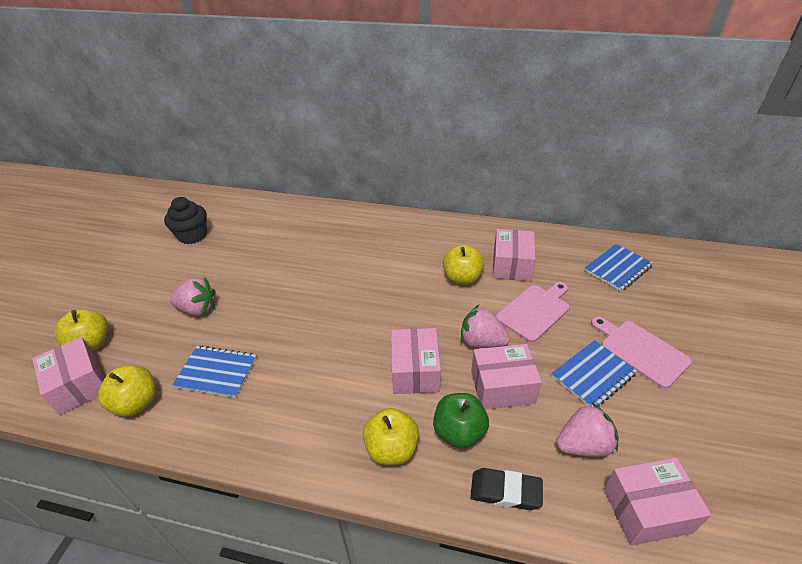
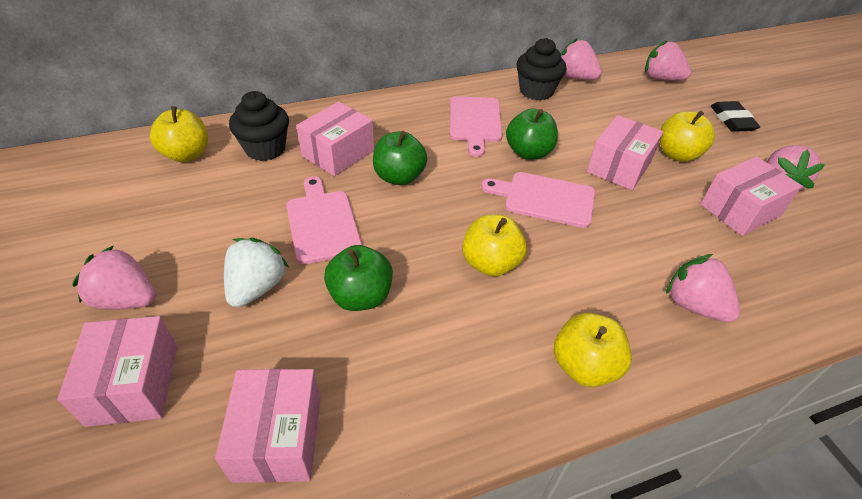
black cupcake: 1 -> 2
blue notebook: 3 -> 0
green apple: 1 -> 3
pink cutting board: 2 -> 3
pink strawberry: 3 -> 5
white strawberry: 0 -> 1

